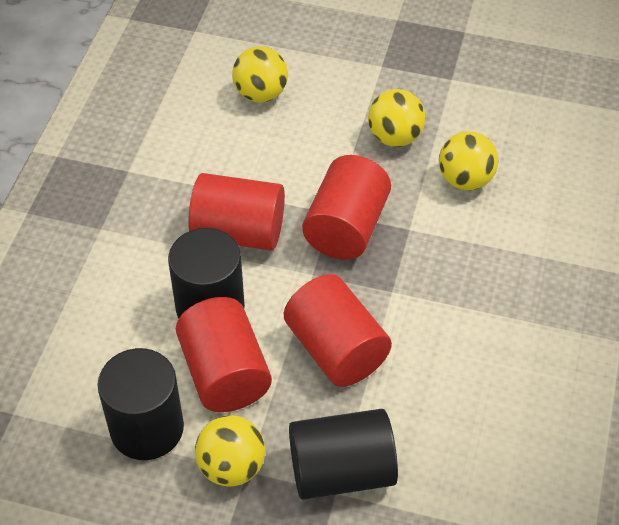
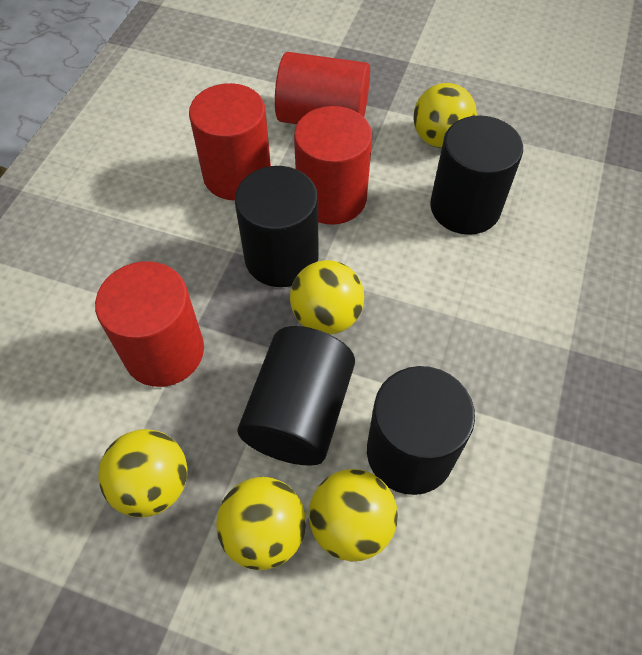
black cylinder: 3 -> 4
yellow ball: 4 -> 5

